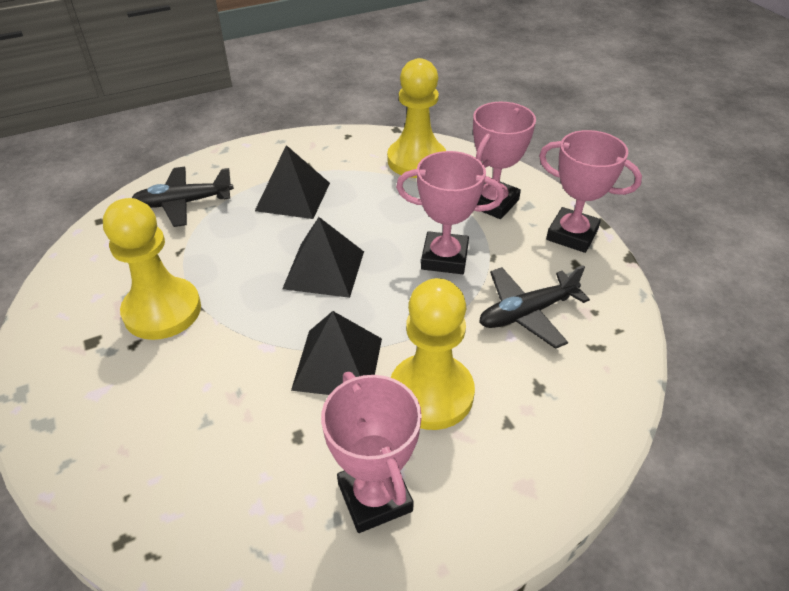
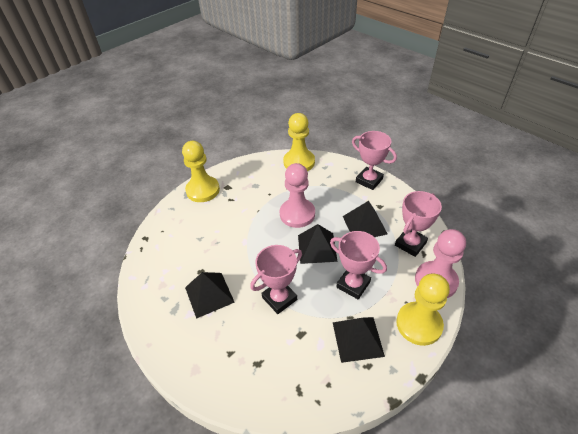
black plane: 2 -> 0
black pyramid: 3 -> 4
pink pawn: 0 -> 2

